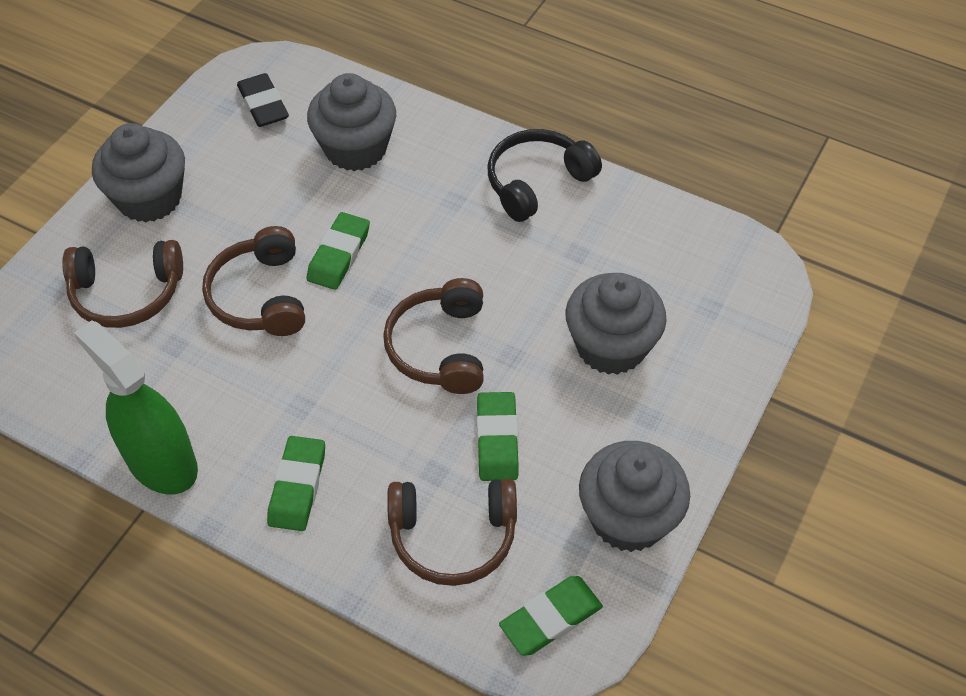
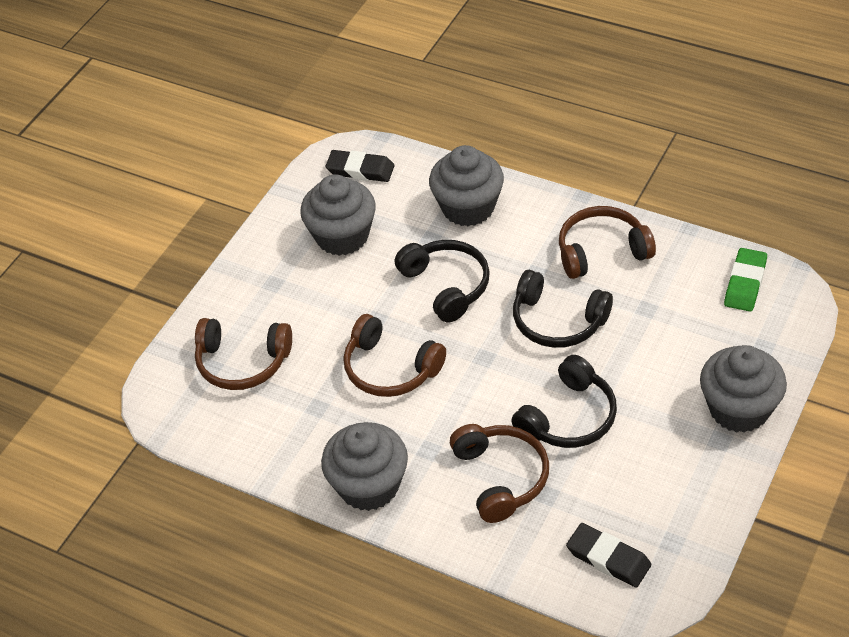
black eraser: 1 -> 2
black headphones: 1 -> 3
green eraser: 4 -> 1
green spray bottle: 1 -> 0

